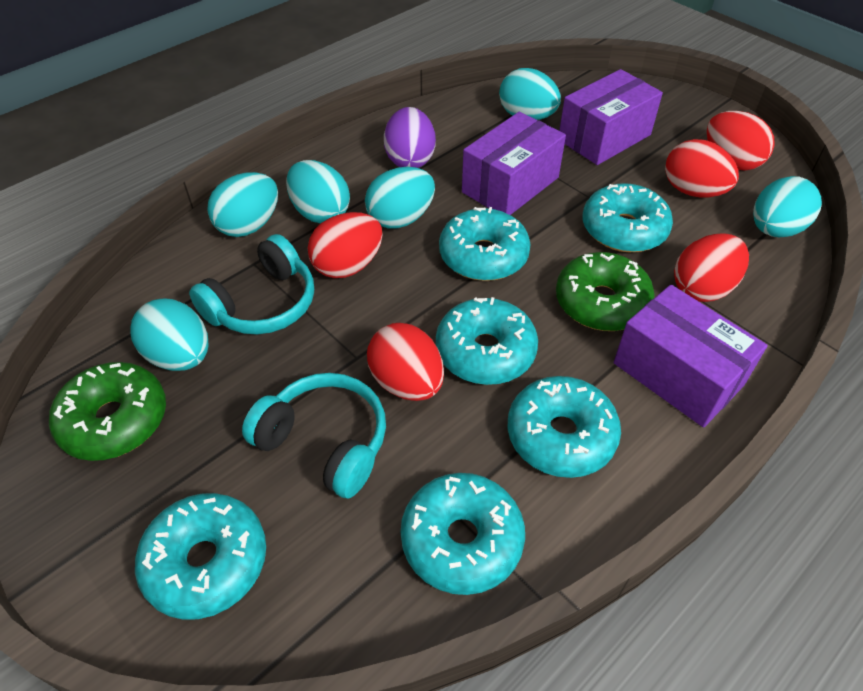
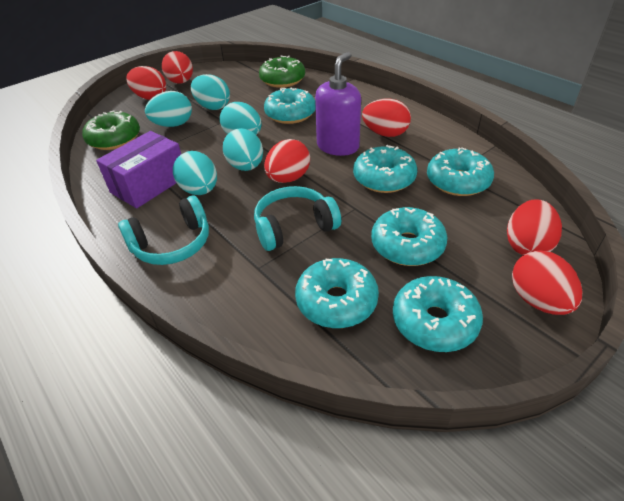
purple box: 3 -> 1
purple egg: 1 -> 0
purple soap dispenser: 0 -> 1
red egg: 5 -> 6
turquoise egg: 6 -> 5

